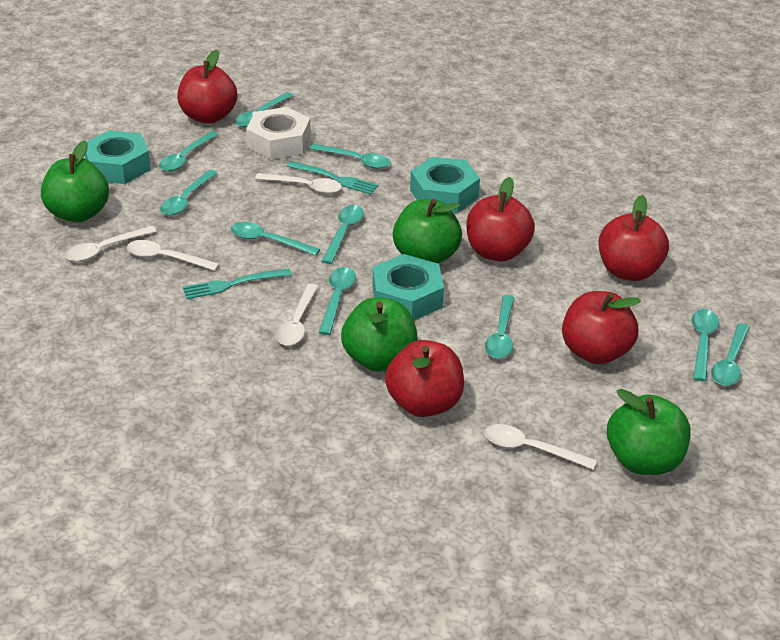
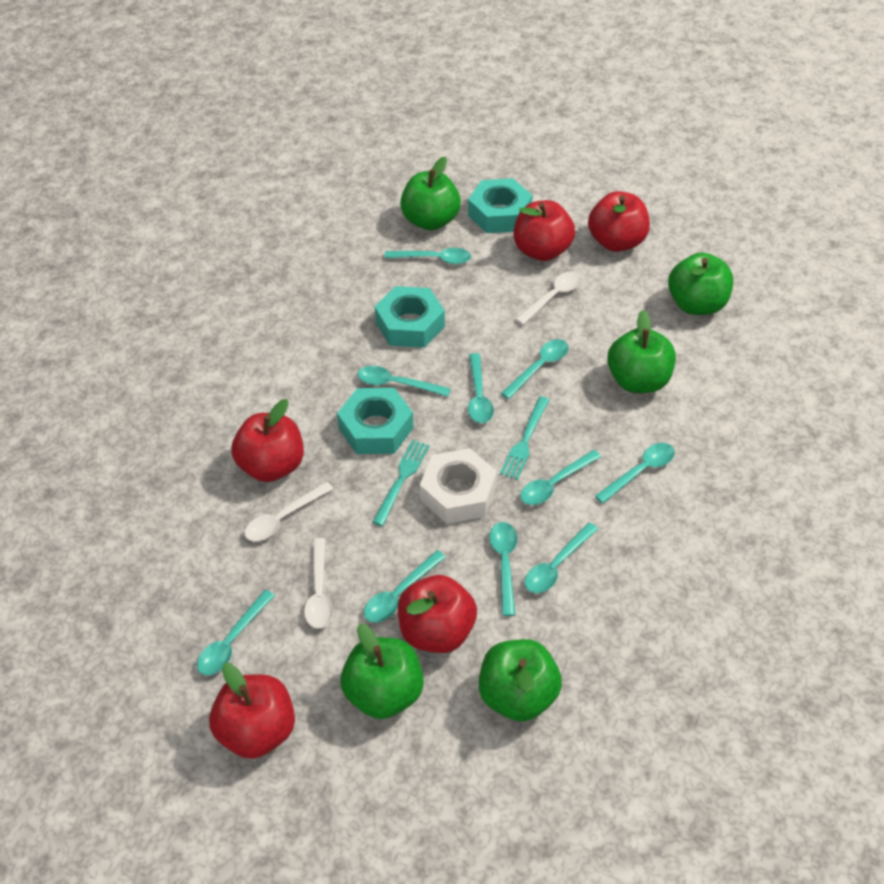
green apple: 4 -> 5
white spoon: 5 -> 3

